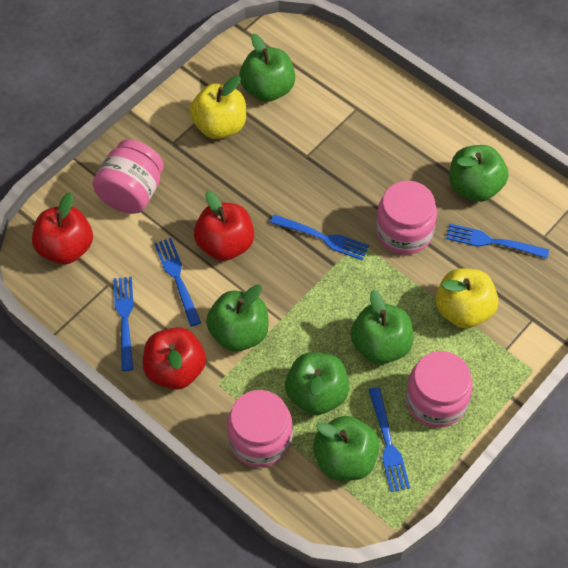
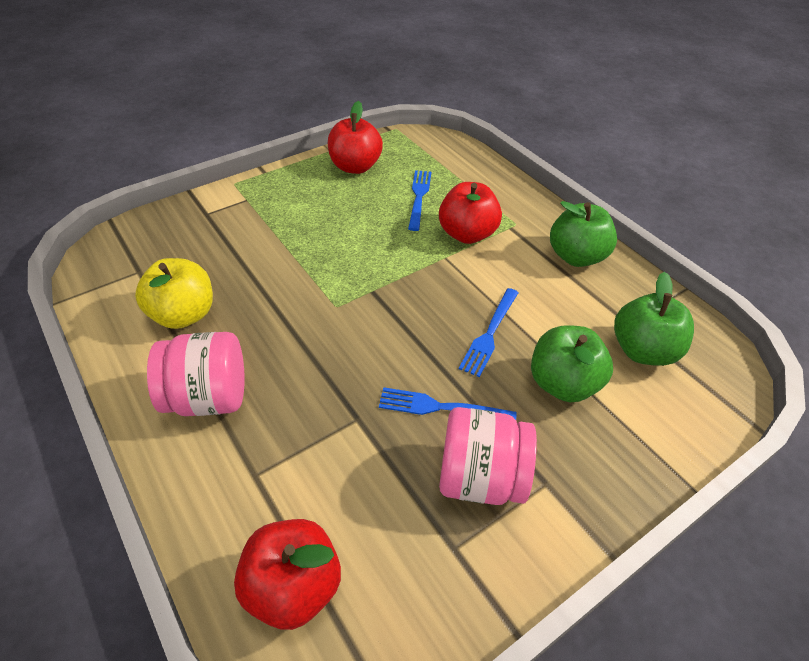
blue fork: 5 -> 3
green apple: 6 -> 3
pink jar: 4 -> 2
yellow apple: 2 -> 1

